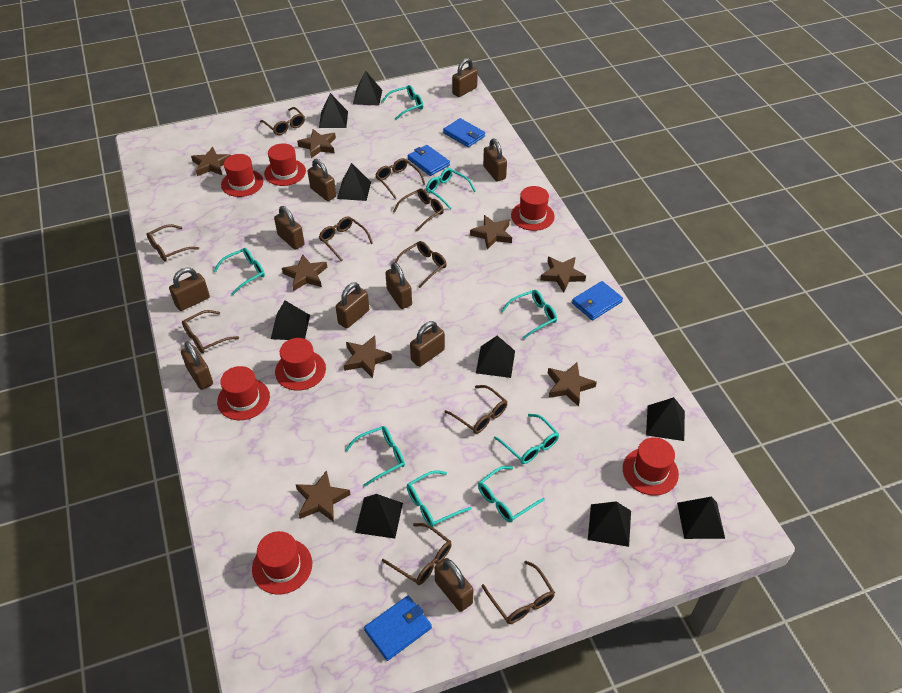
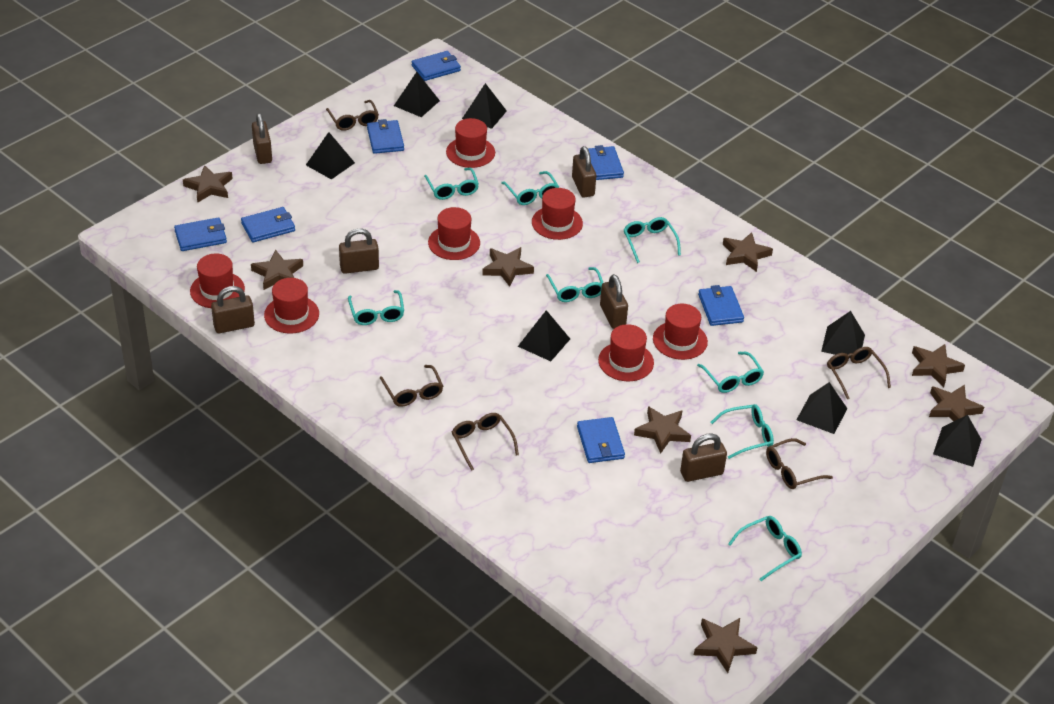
black pyramid: 9 -> 7
blue wallet: 4 -> 7
brown glasses: 10 -> 5
brown padlock: 10 -> 6

